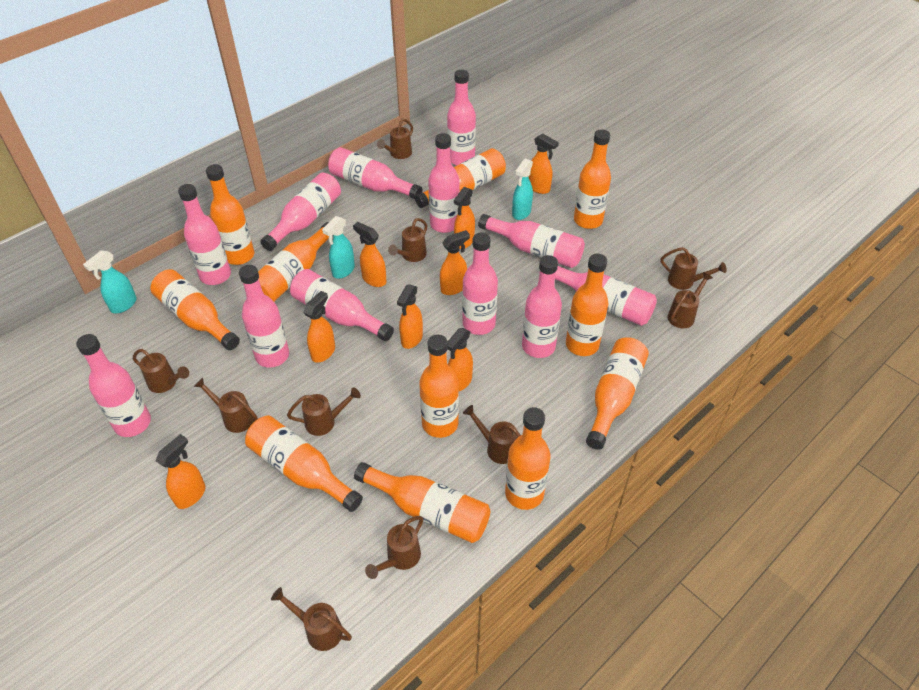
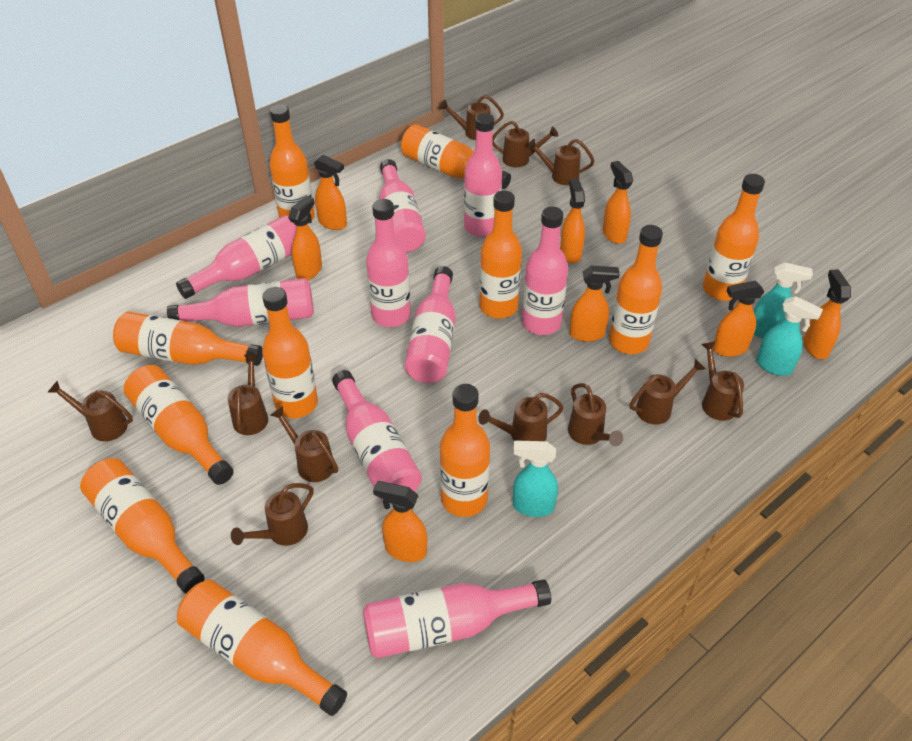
brown watering can: 10 -> 11
pink bottle: 12 -> 9

